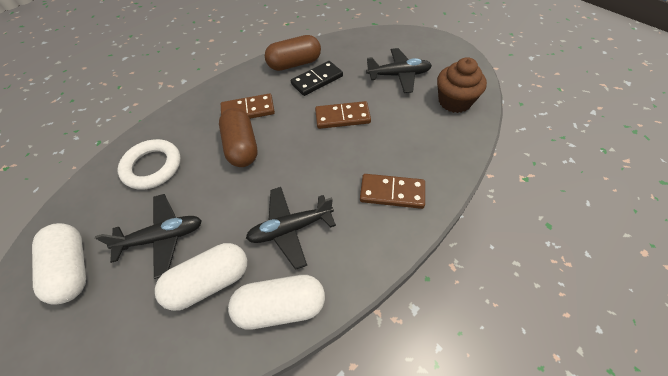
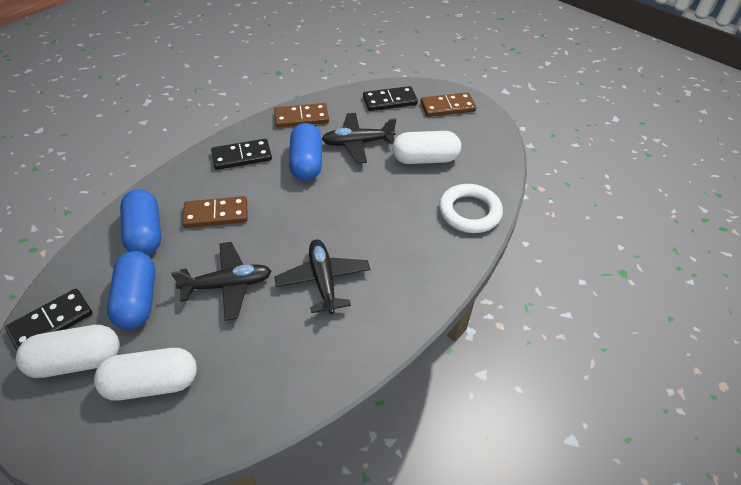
black domino: 1 -> 3
blue capsule: 0 -> 3
brown capsule: 2 -> 0
brown cupcake: 1 -> 0

